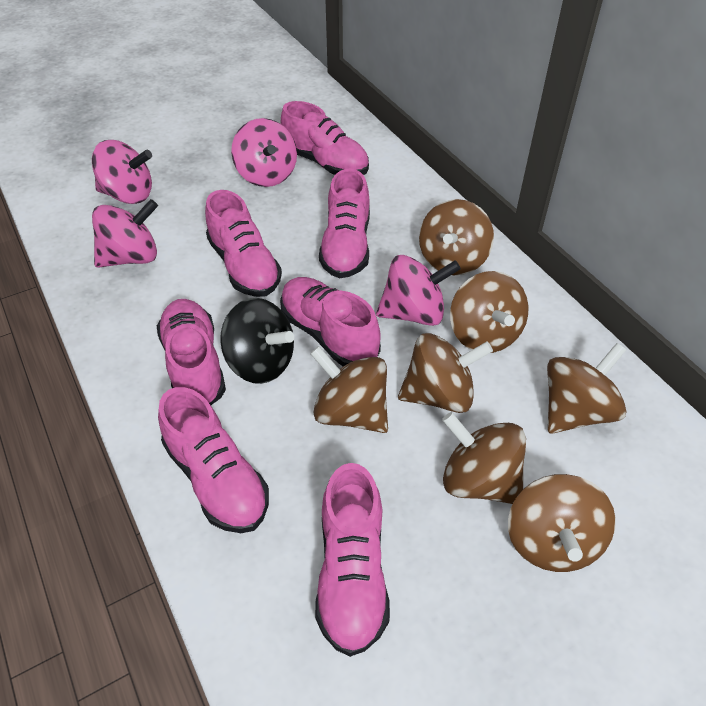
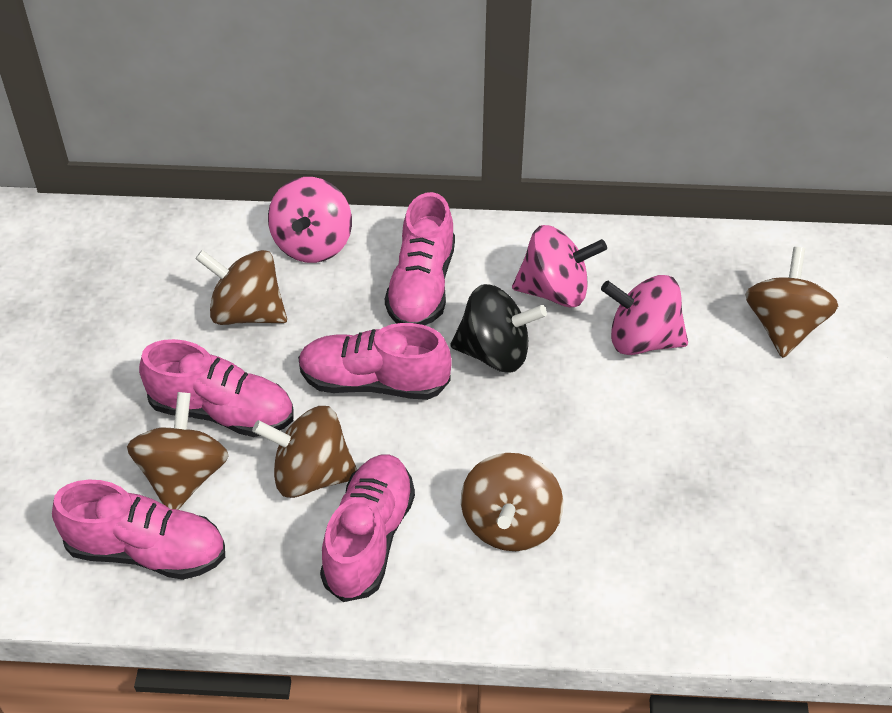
brown spinning top: 7 -> 5
pink shoe: 7 -> 5
pink spinning top: 4 -> 3

